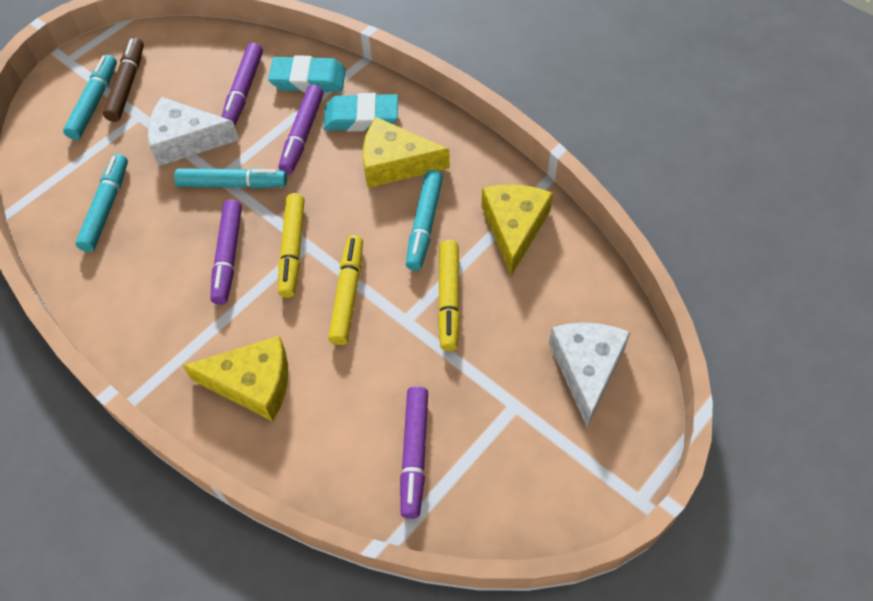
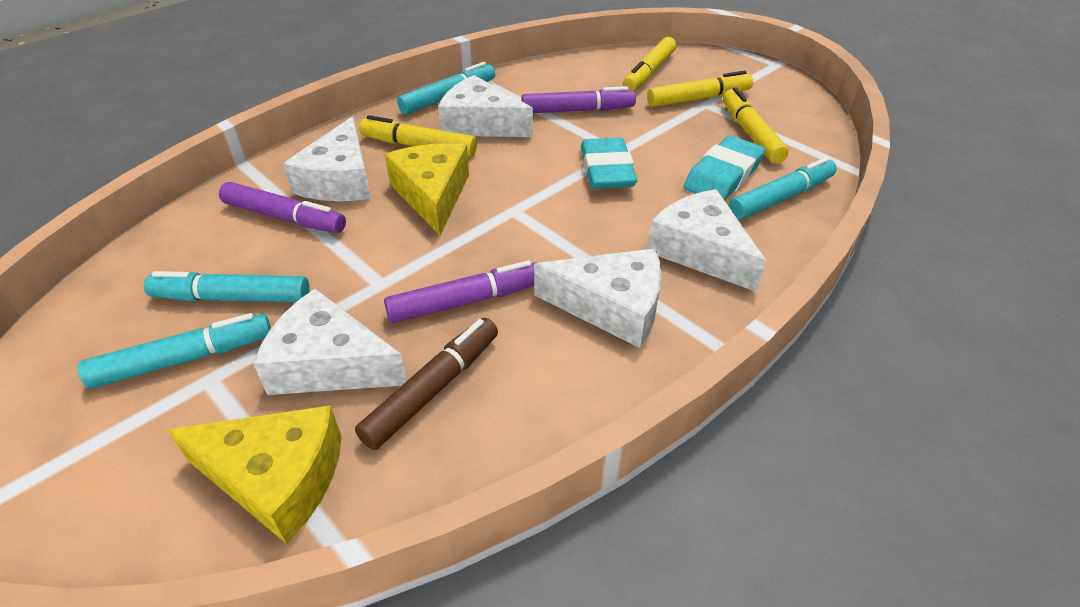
purple marker: 4 -> 3
white cheese: 2 -> 5
yellow cheese: 3 -> 2
yellow marker: 3 -> 4

